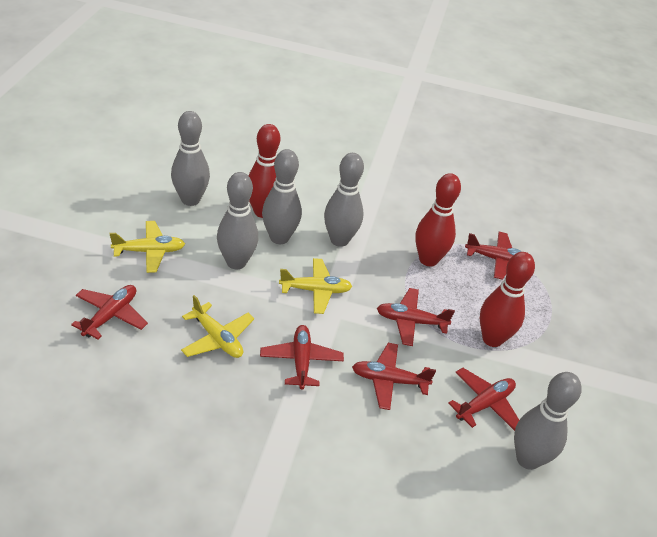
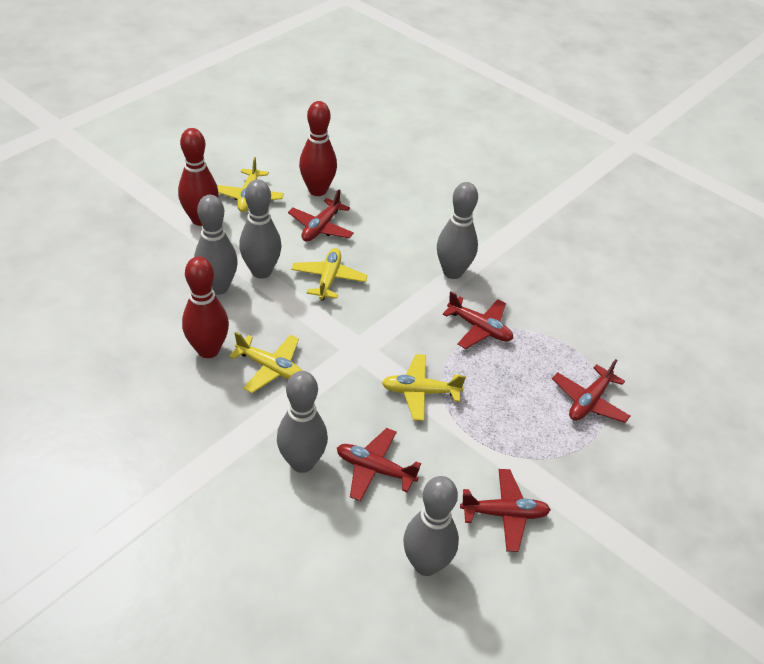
red plane: 6 -> 5
yellow plane: 3 -> 4

